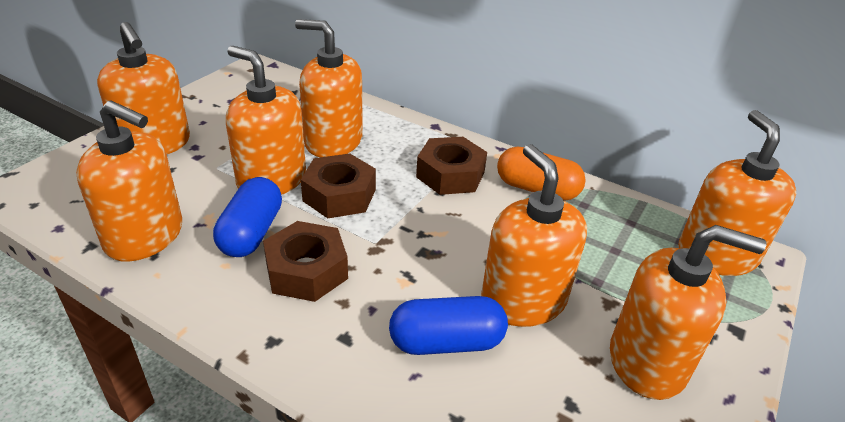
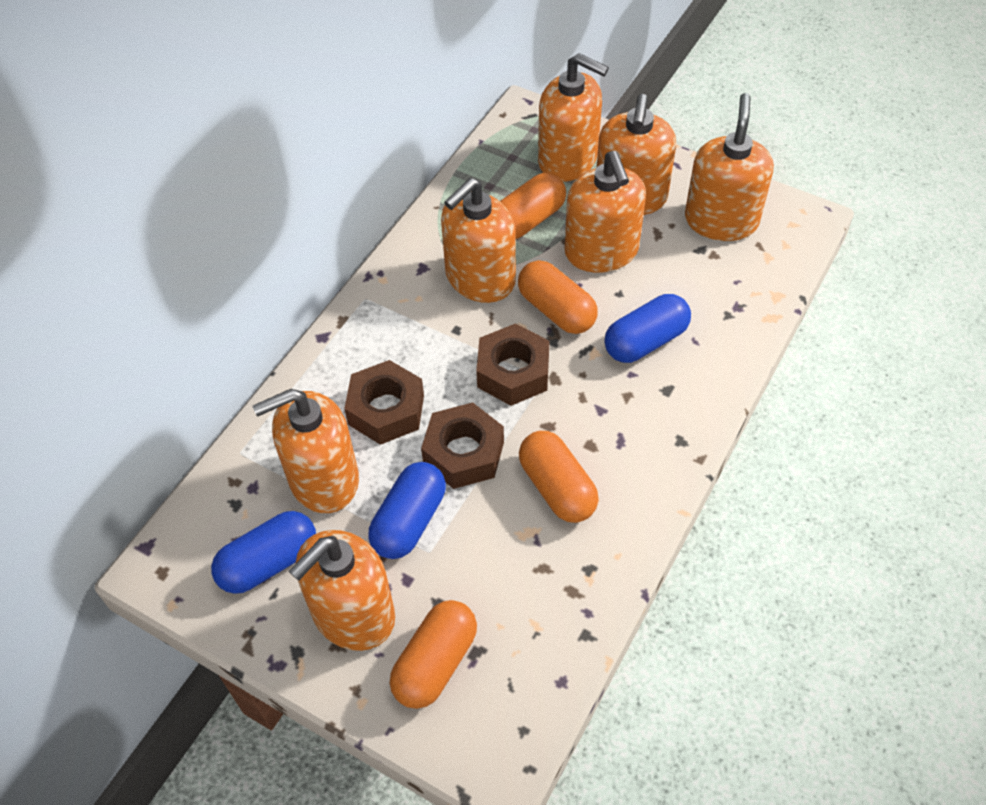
blue capsule: 2 -> 3
orange capsule: 1 -> 4

